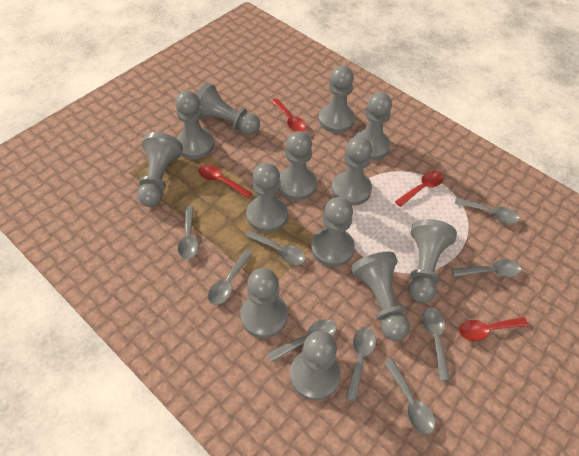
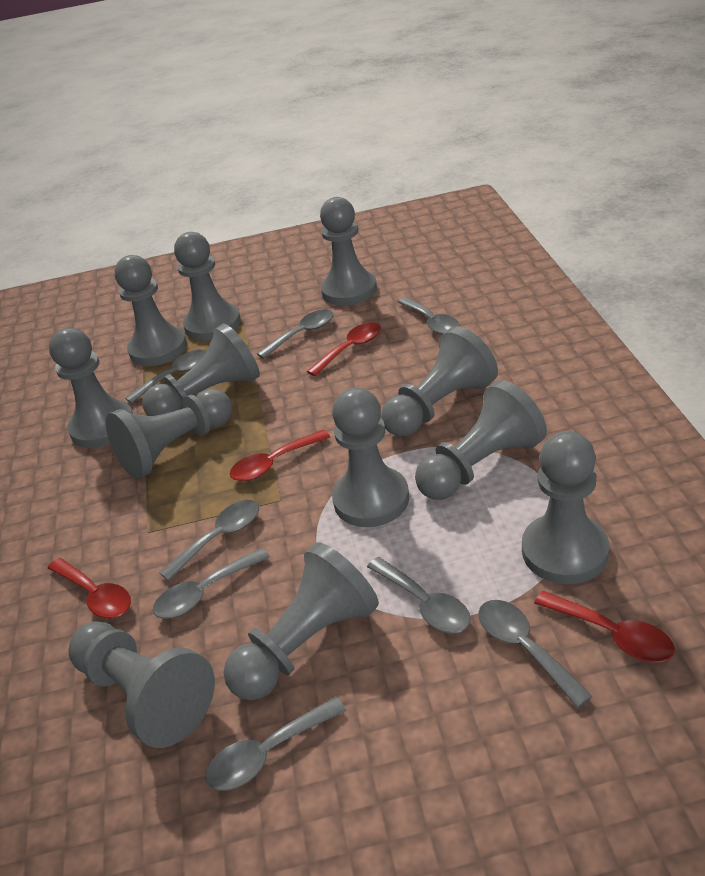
grey pawn: 13 -> 12
grey spoon: 9 -> 8

